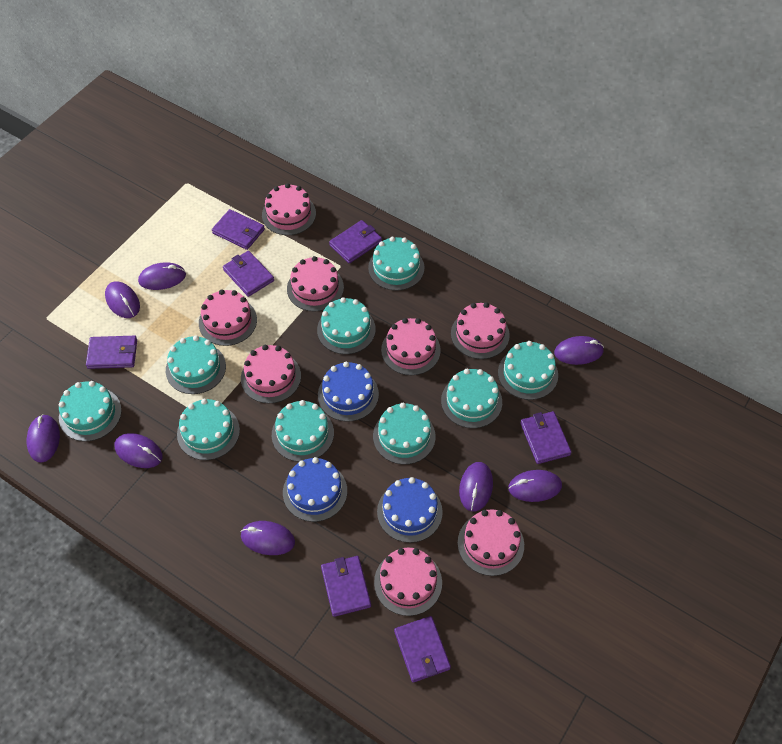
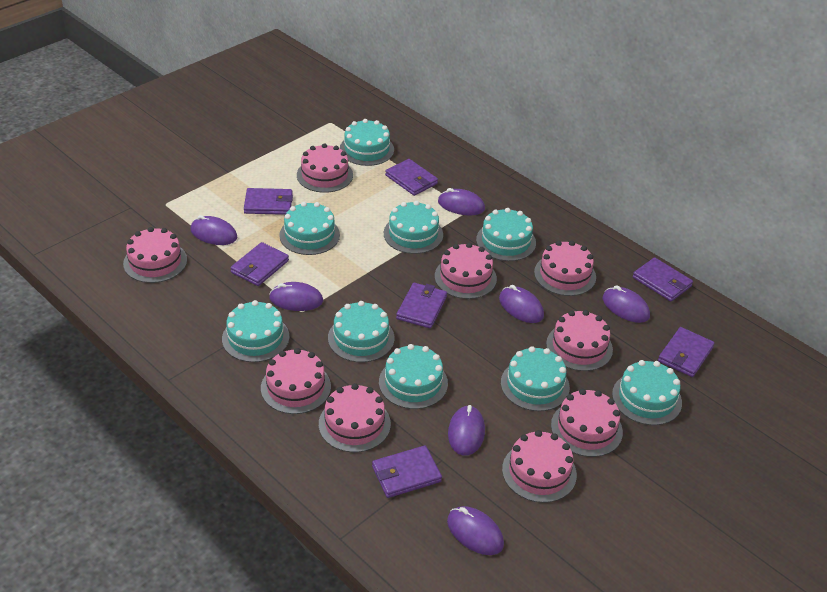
blue cake: 3 -> 0
pink cake: 8 -> 9
purple mouse: 8 -> 7

